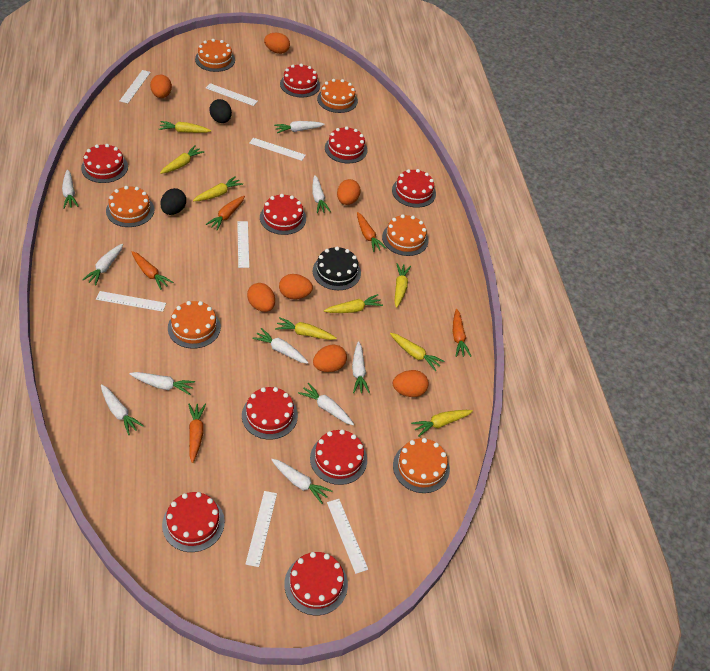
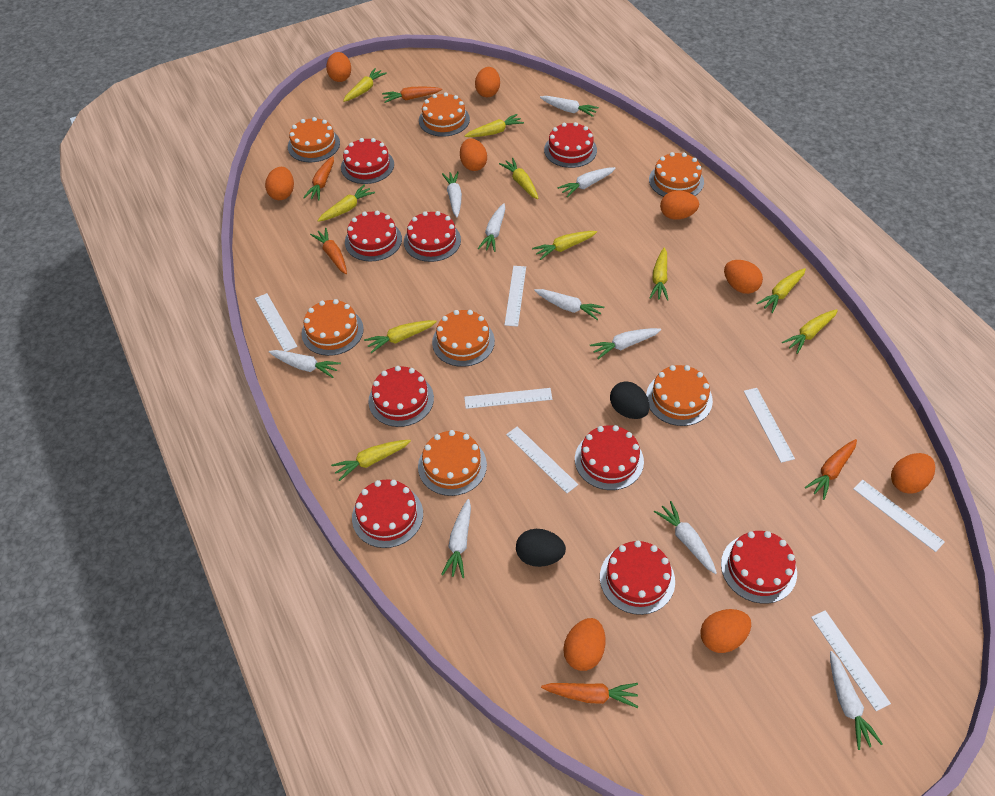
black cake: 1 -> 0
orange cake: 6 -> 7
orange egg: 7 -> 9
yellow carrot: 8 -> 10

